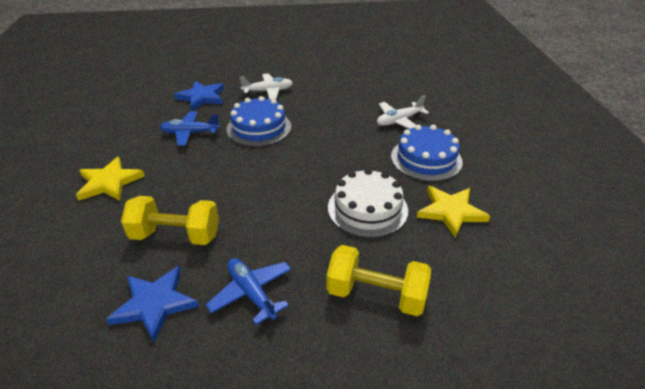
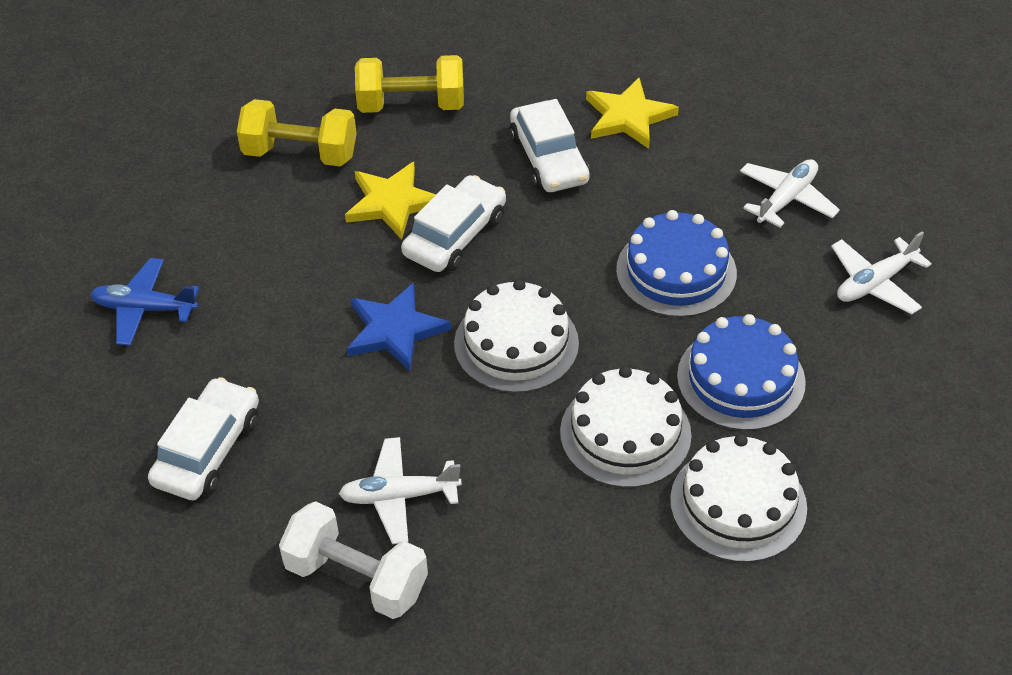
blue plane: 2 -> 1
blue star: 2 -> 1
white cake: 1 -> 3
white car: 0 -> 3
white dumbbell: 0 -> 1
white plane: 2 -> 3

